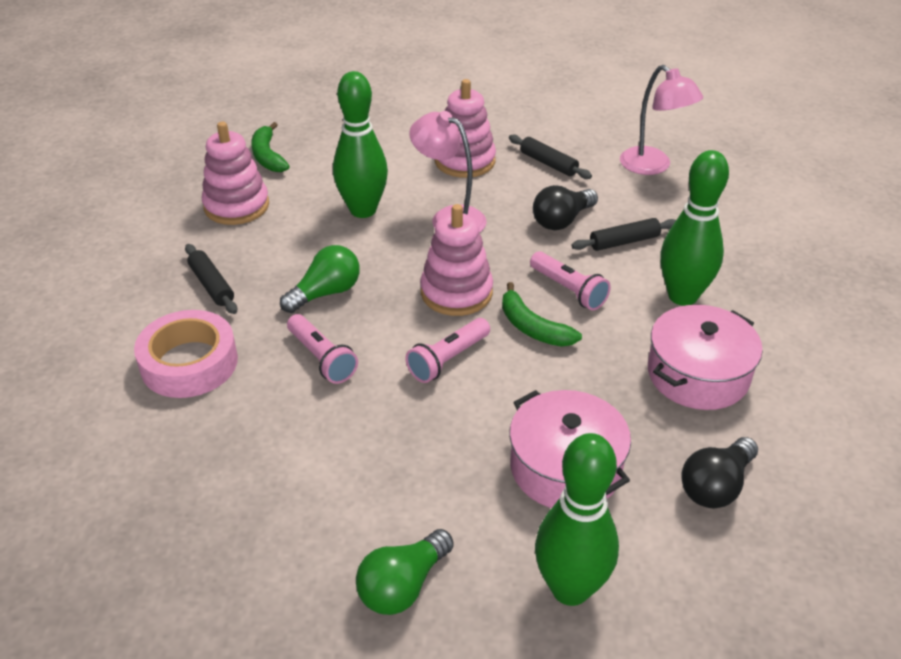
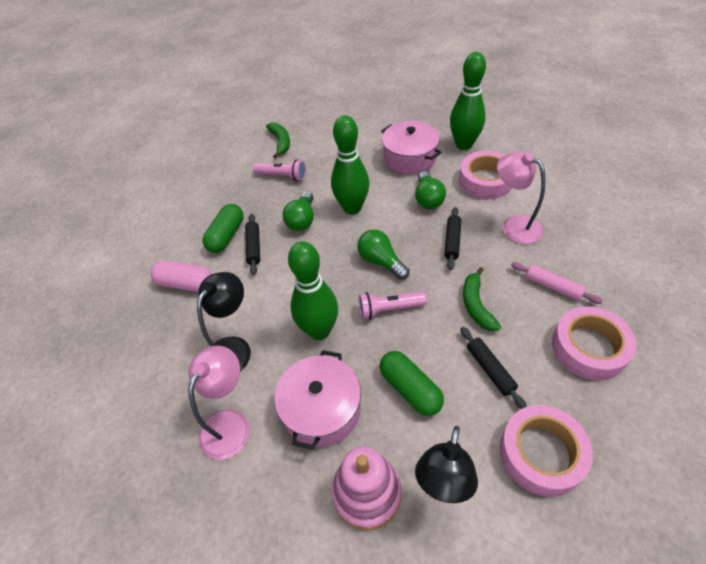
black lamp: 0 -> 2
black light bulb: 2 -> 0
green capsule: 0 -> 2
green light bulb: 2 -> 3
pink capsule: 0 -> 1
pink flashlight: 3 -> 2
pink rolling pin: 0 -> 1
pink stacking toy: 3 -> 1
pink tape: 1 -> 3

